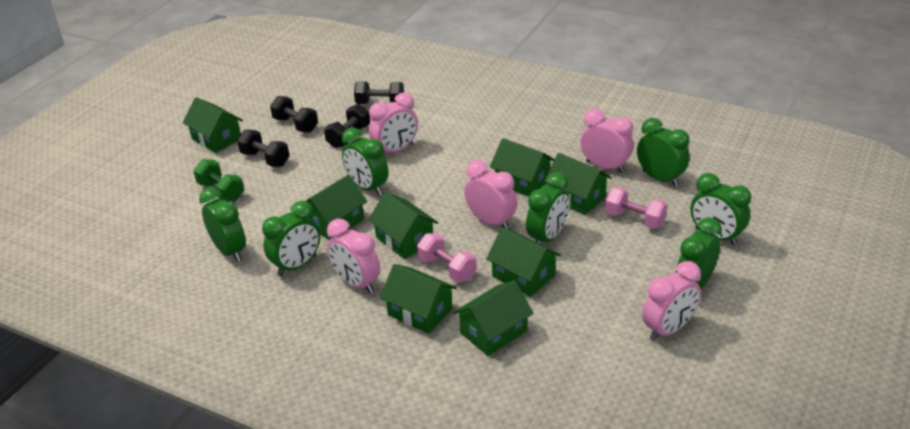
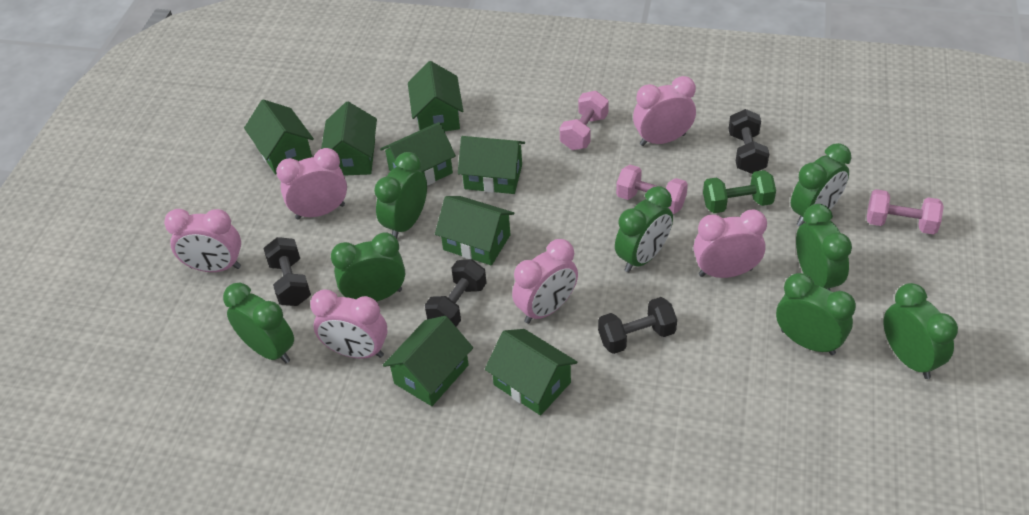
green clock: 7 -> 8
pink clock: 5 -> 6
pink dumbbell: 2 -> 3

